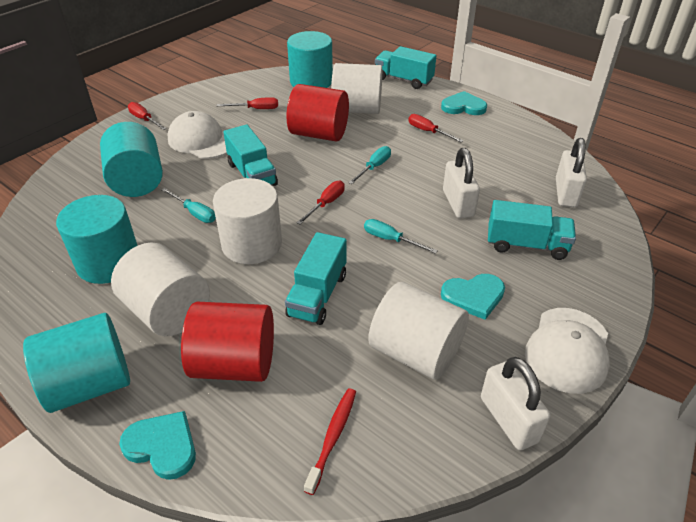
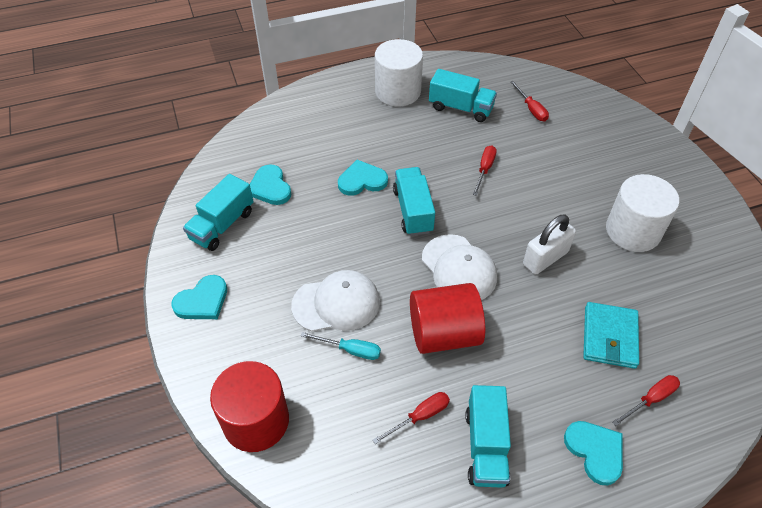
red toothbrush: 1 -> 0
turquoise cylinder: 4 -> 0
turquoise heart: 3 -> 4
turquoise screwdriver: 3 -> 1
turquoise wallet: 0 -> 1
white cylinder: 4 -> 2
white padlock: 3 -> 1

